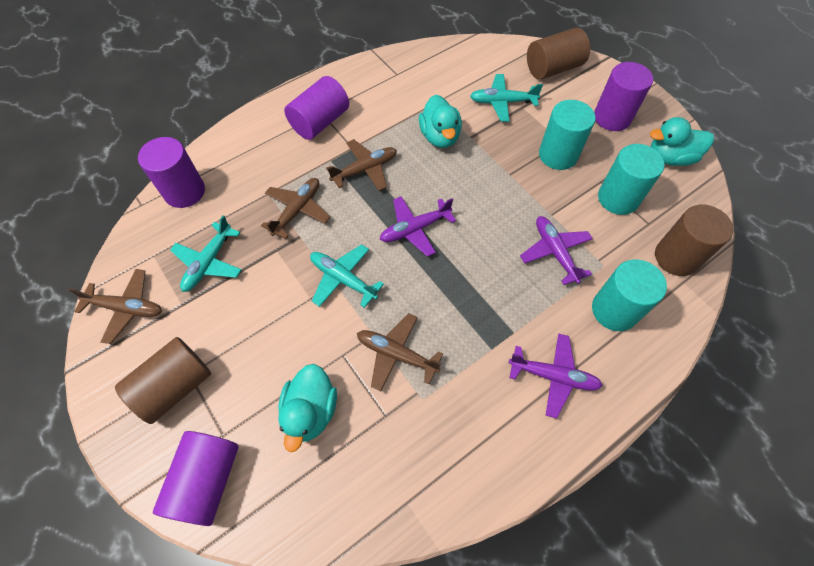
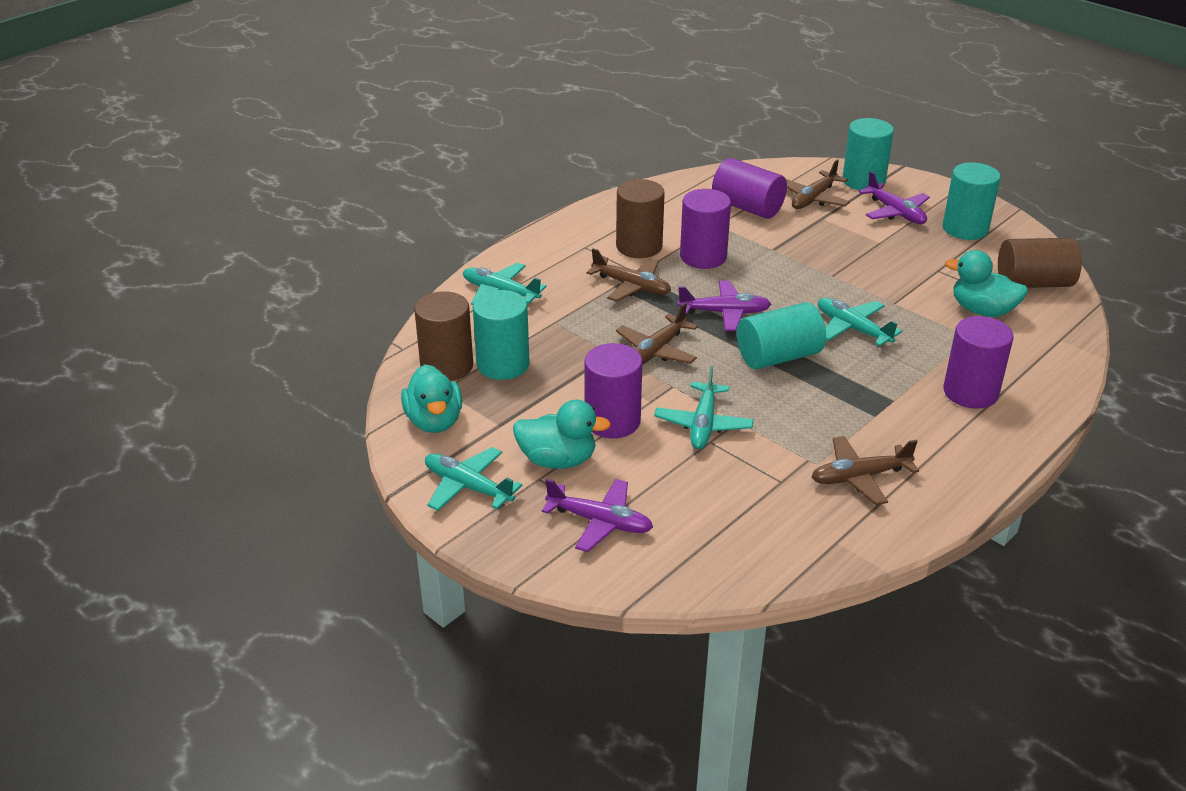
turquoise cylinder: 3 -> 4
turquoise plane: 3 -> 4

